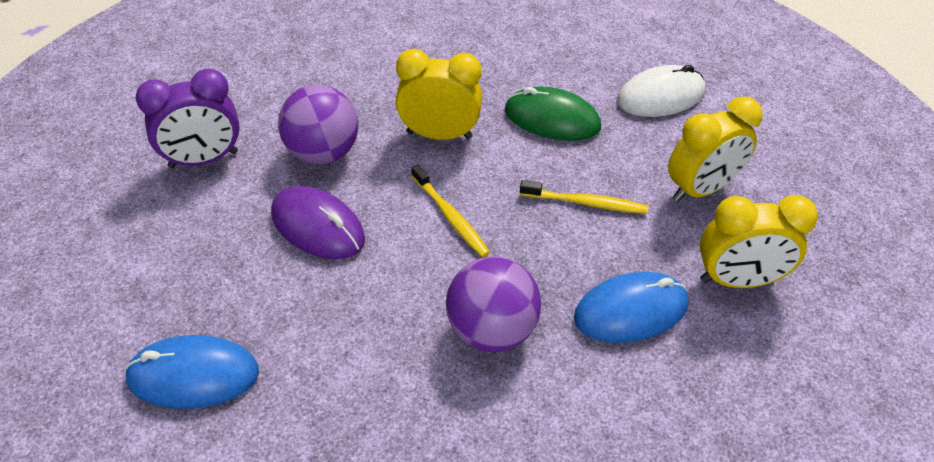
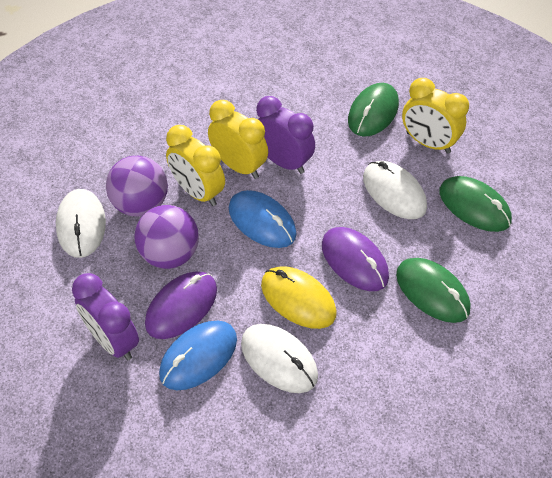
green mouse: 1 -> 3
purple clock: 1 -> 2
purple mouse: 1 -> 2
white mouse: 1 -> 3
yellow mouse: 0 -> 1
yellow toothbrush: 2 -> 0

